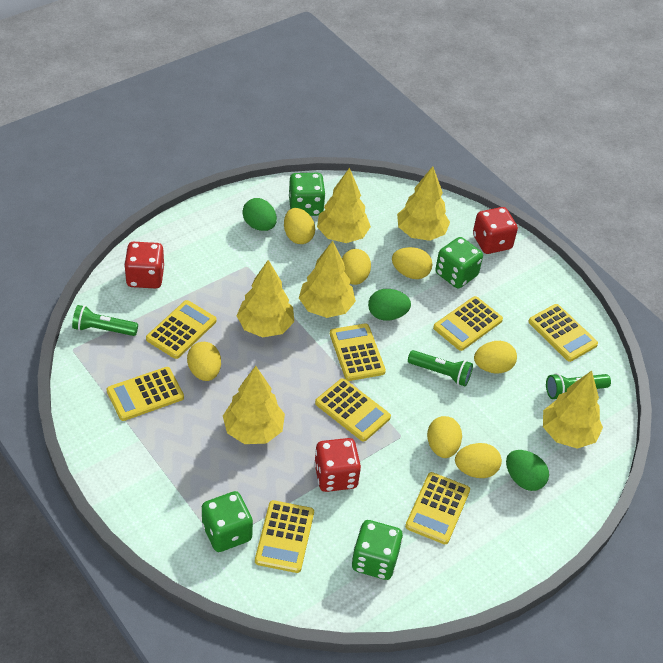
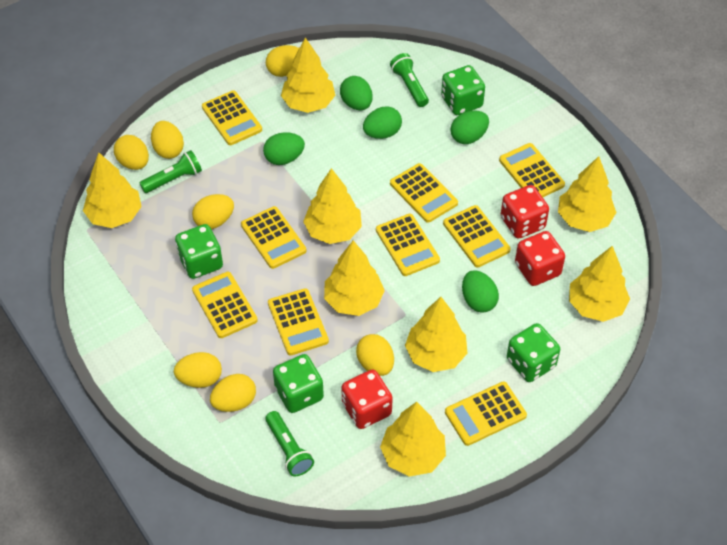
green egg: 3 -> 5
yellow calculator: 8 -> 9
yellow tree: 6 -> 8

